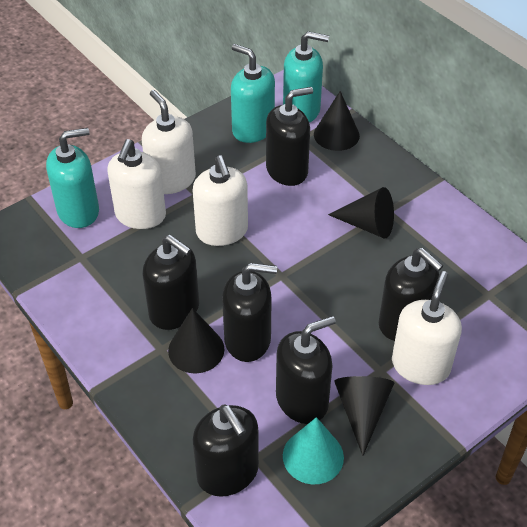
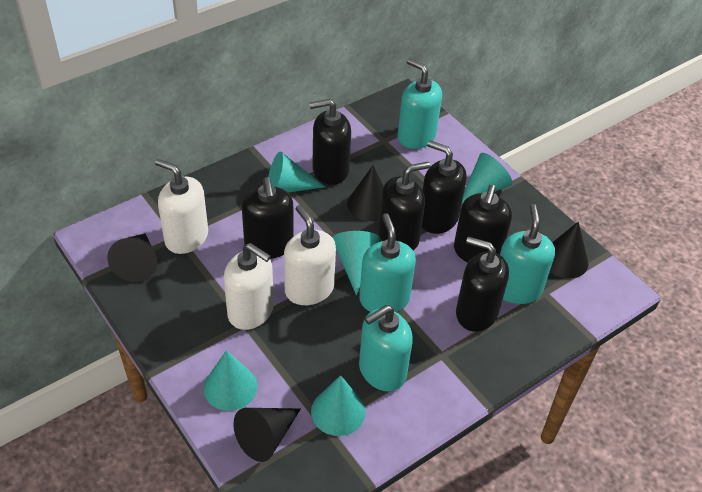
turquoise cone: 1 -> 5
turquoise soap dispenser: 3 -> 4
white soap dispenser: 4 -> 3

